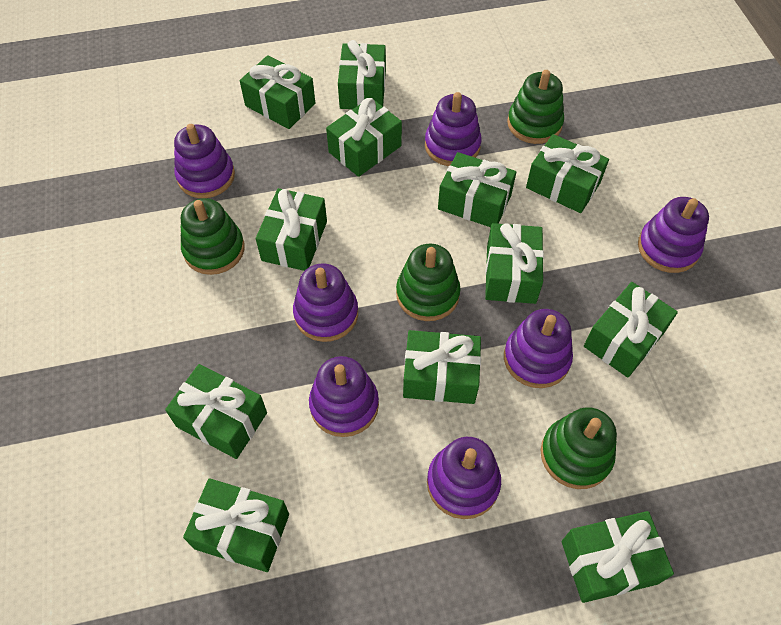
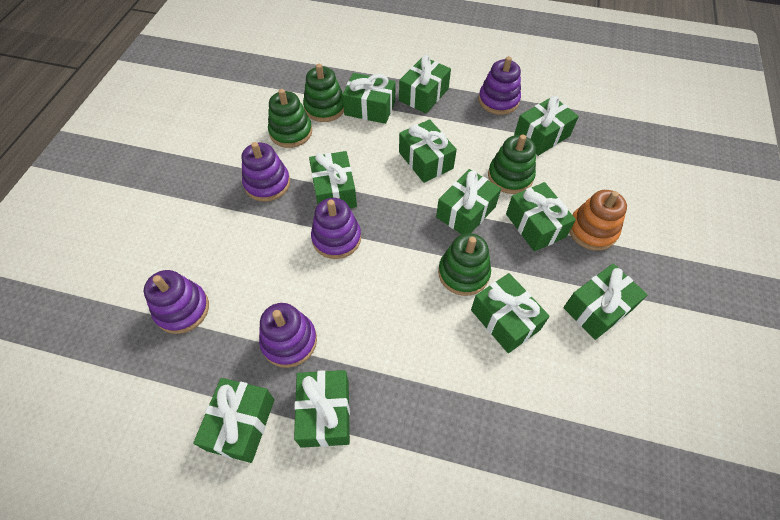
green gift: 12 -> 11
orange stacking toy: 0 -> 1
purple stacking toy: 7 -> 5

